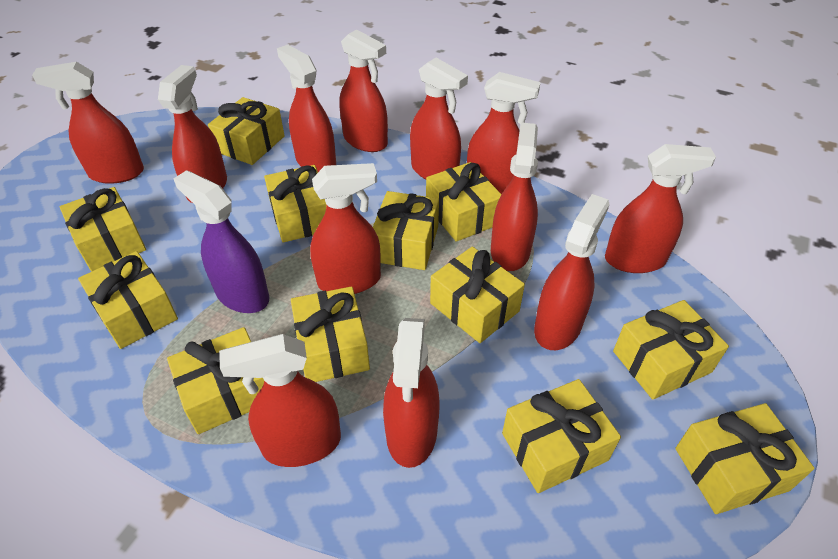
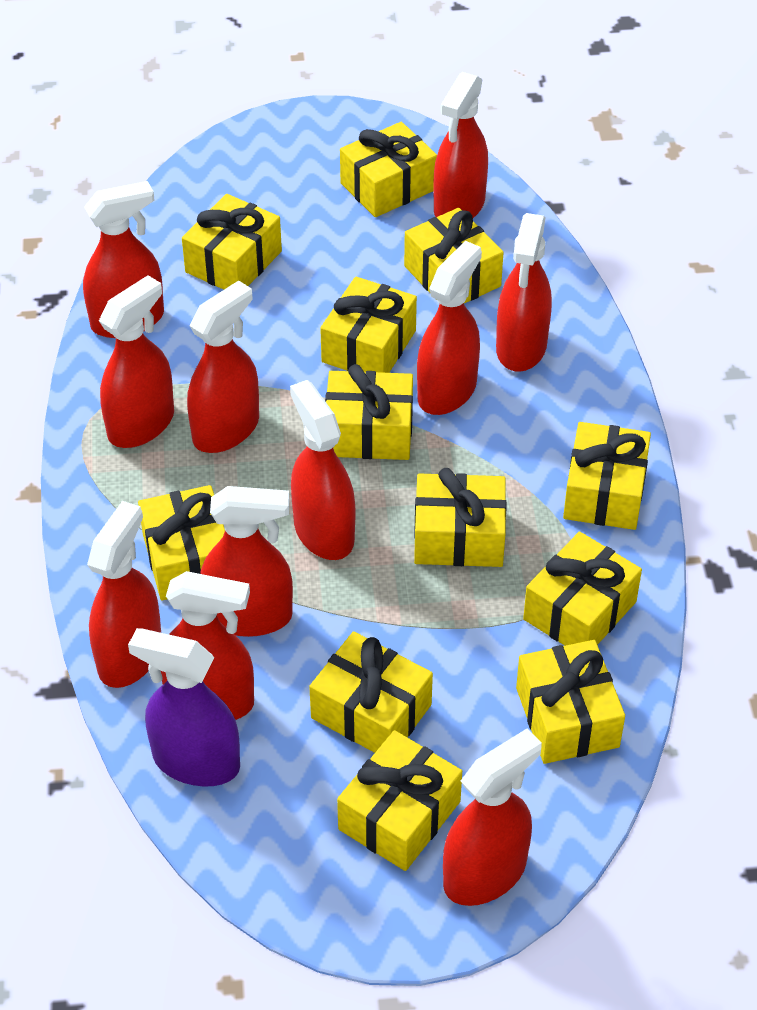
red spray bottle: 12 -> 11

